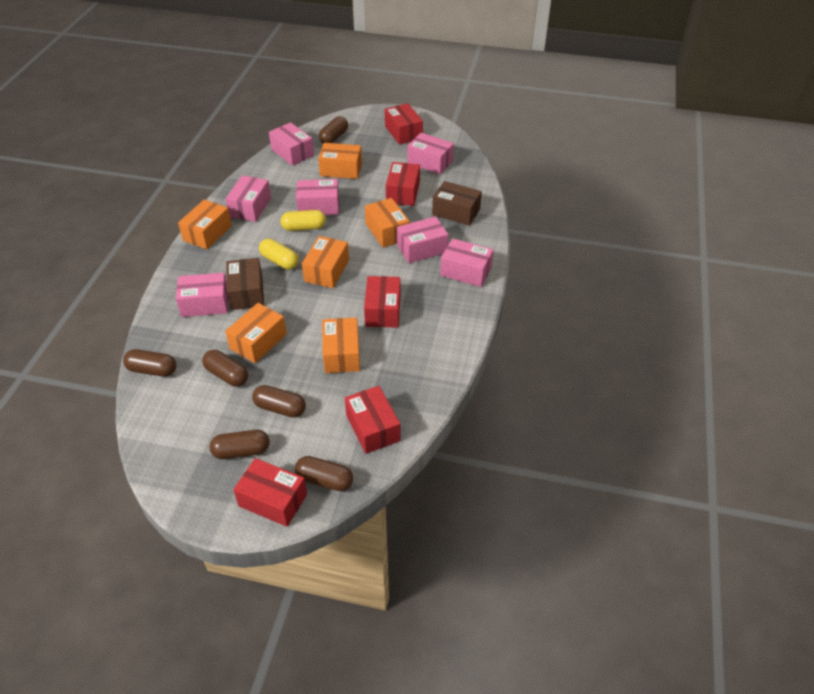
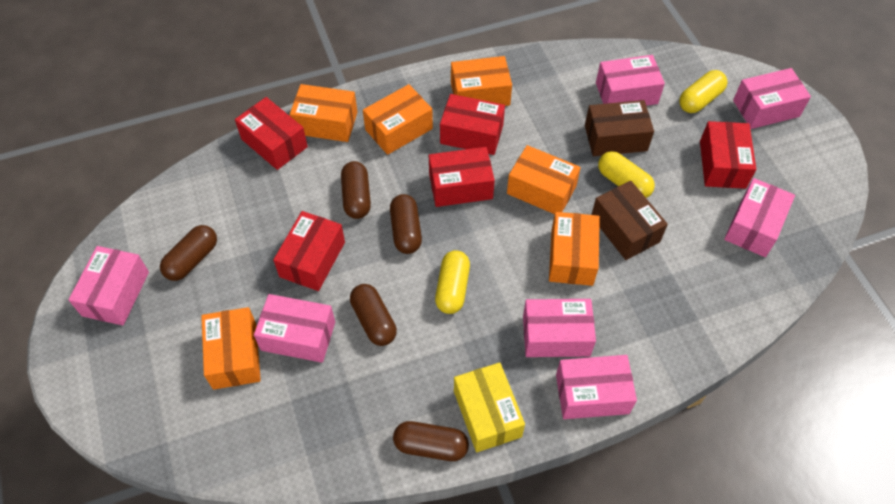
brown capsule: 6 -> 5
yellow box: 0 -> 1
yellow capsule: 2 -> 3

